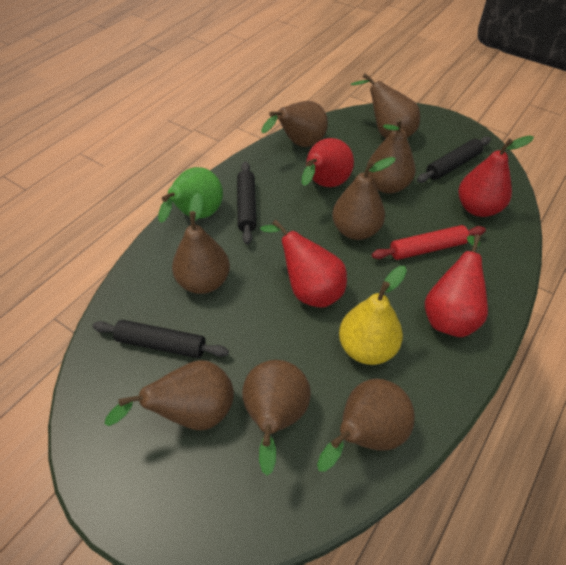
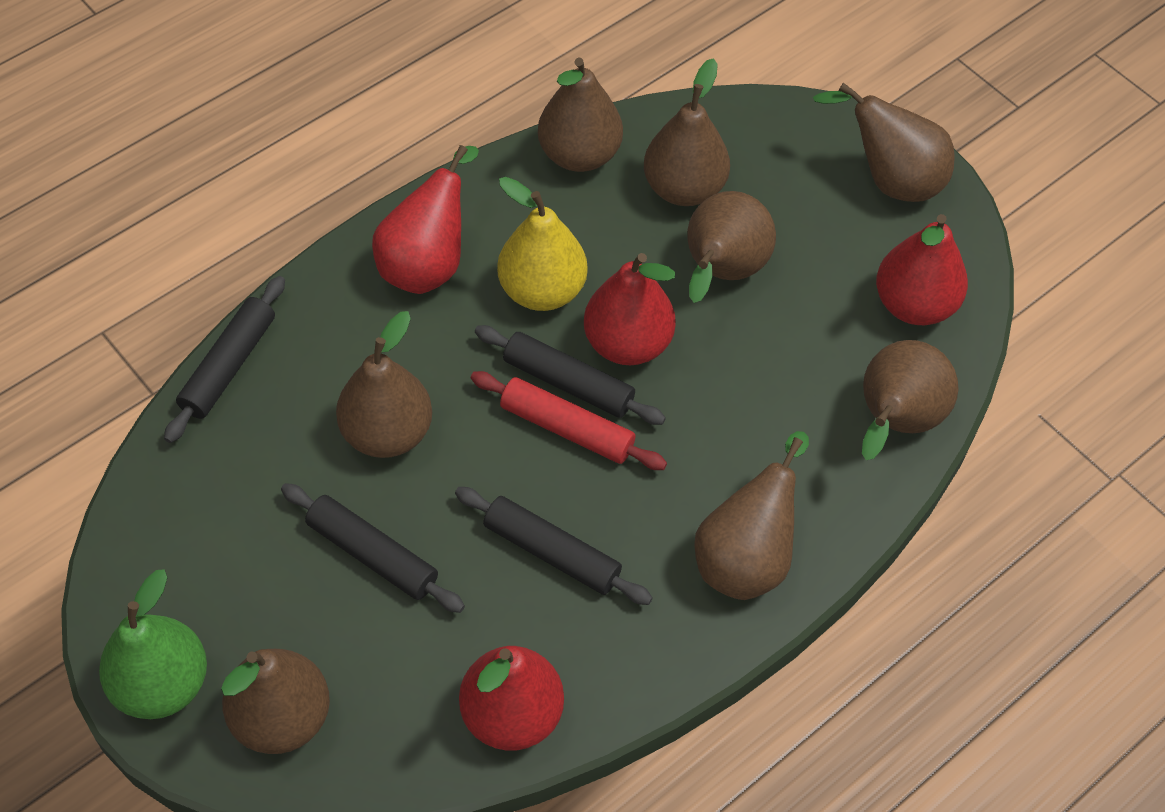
black rolling pin: 3 -> 4

